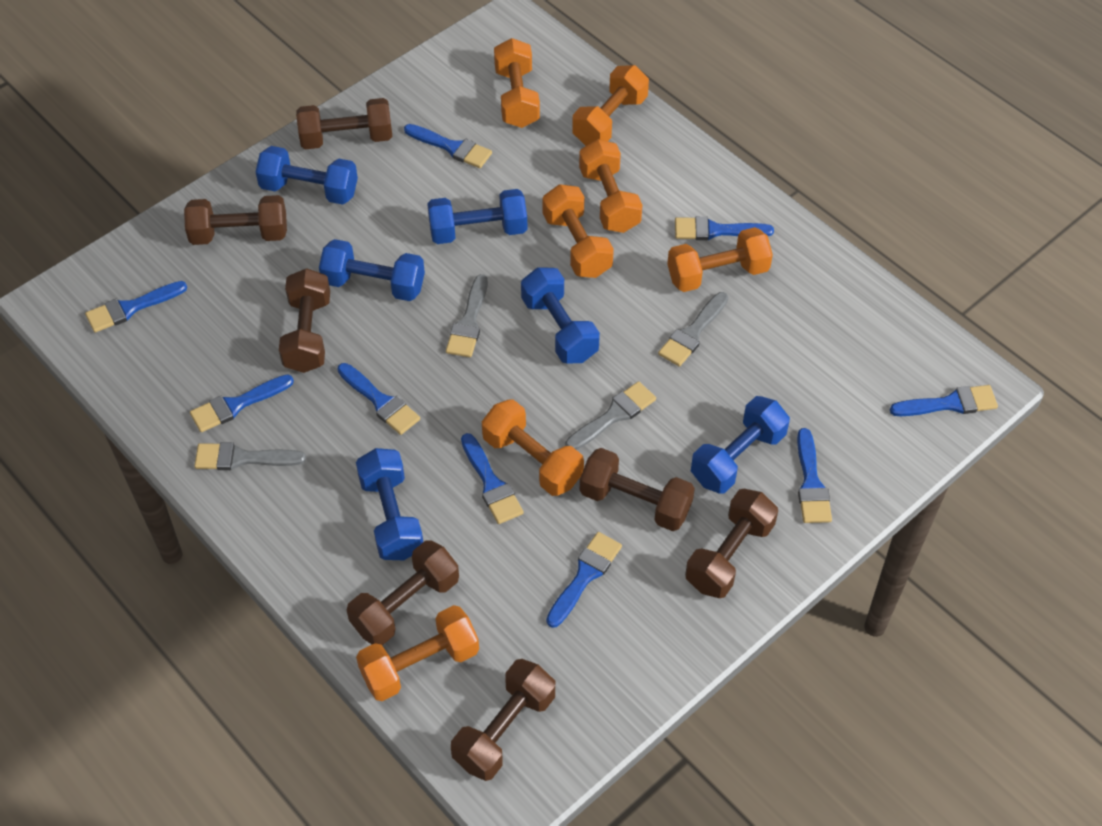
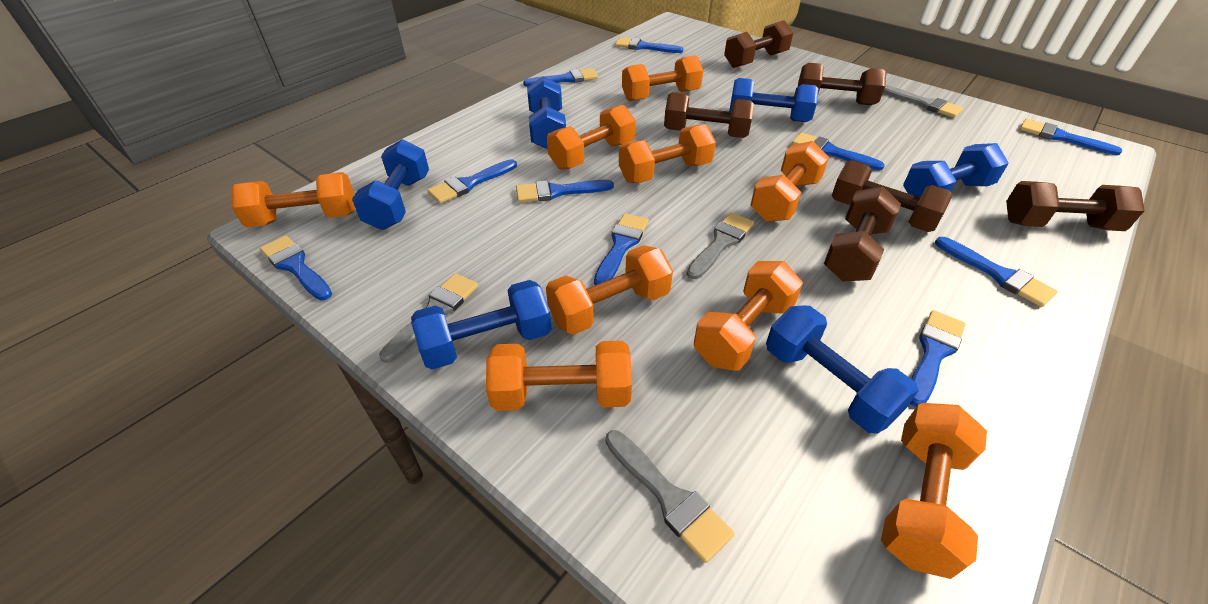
blue brush: 9 -> 10
brown dumbbell: 7 -> 6
orange dumbbell: 7 -> 9

